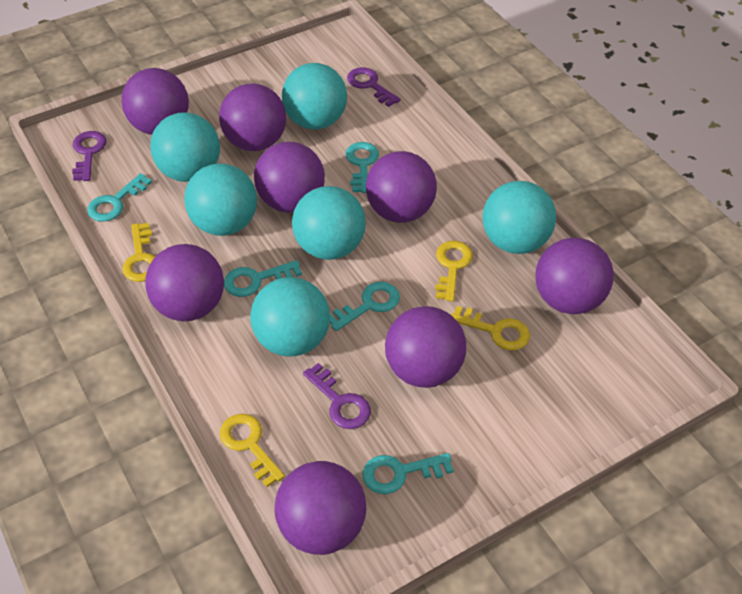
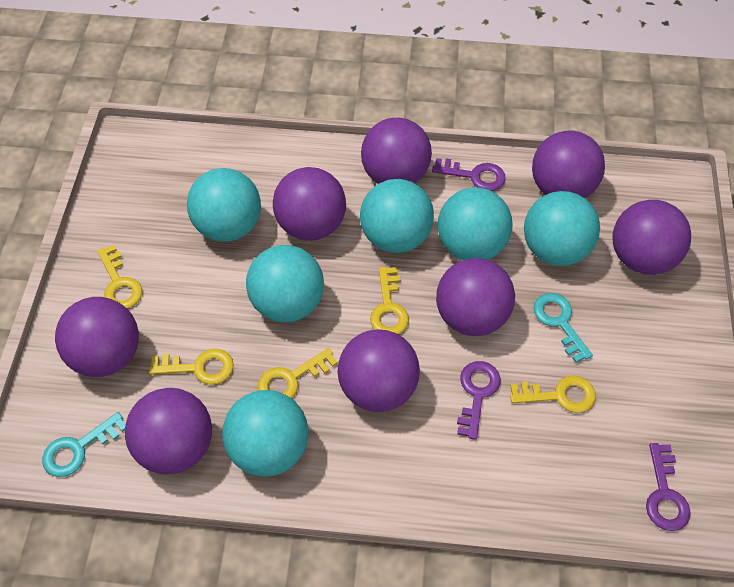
turquoise key: 5 -> 2
yellow key: 4 -> 5

